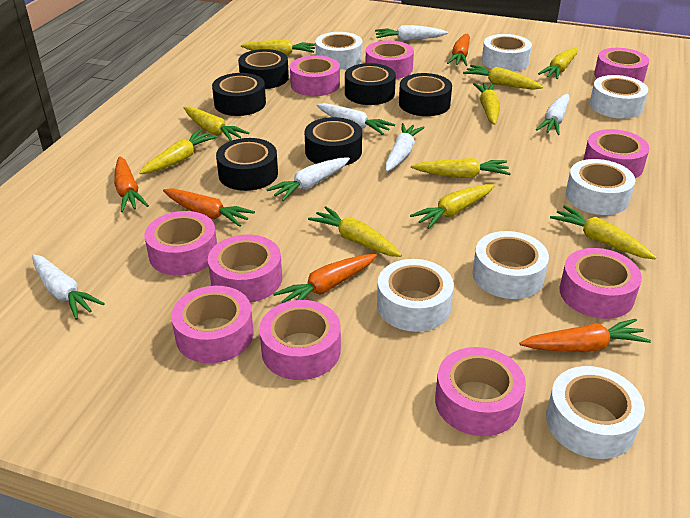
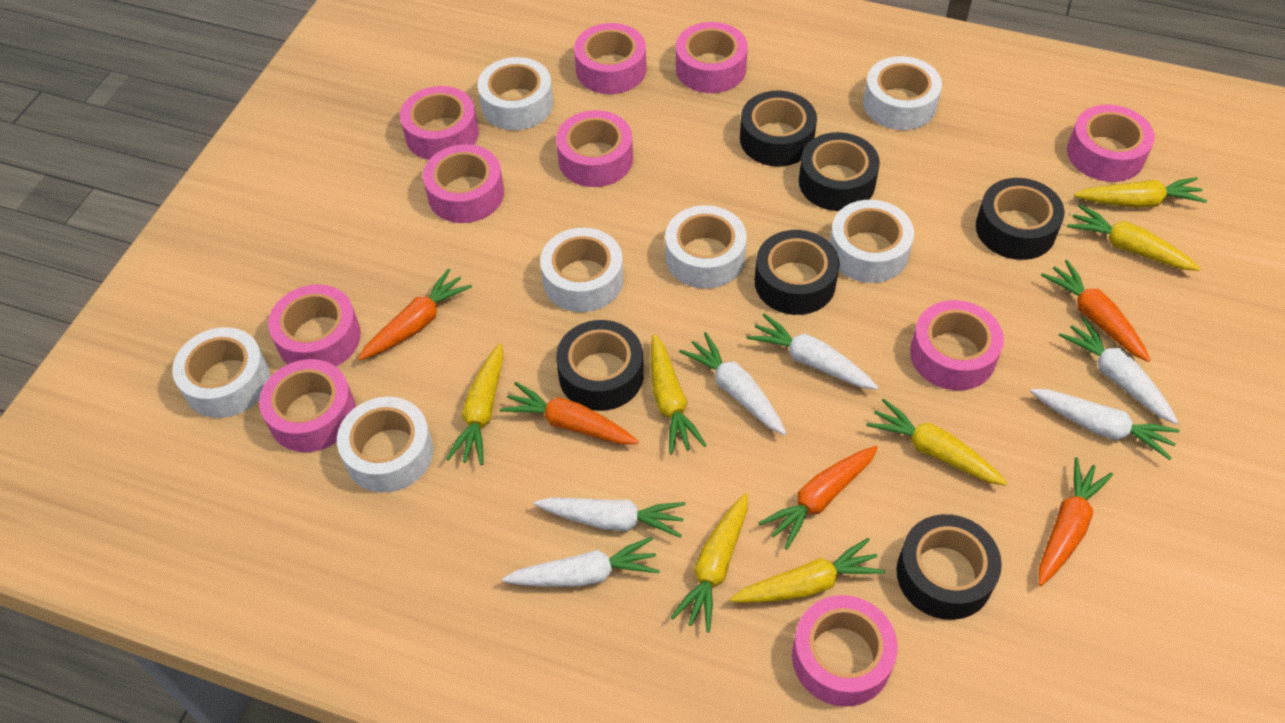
yellow carrot: 10 -> 7

